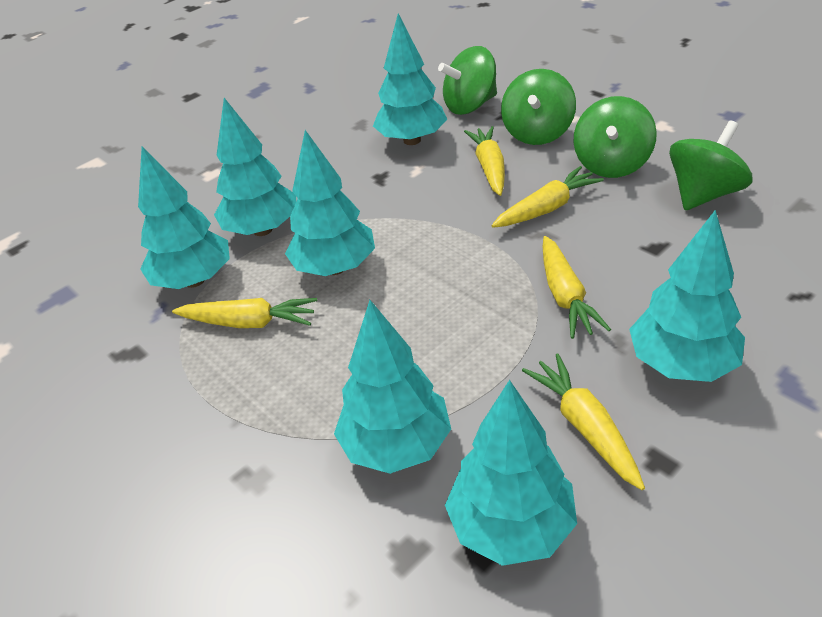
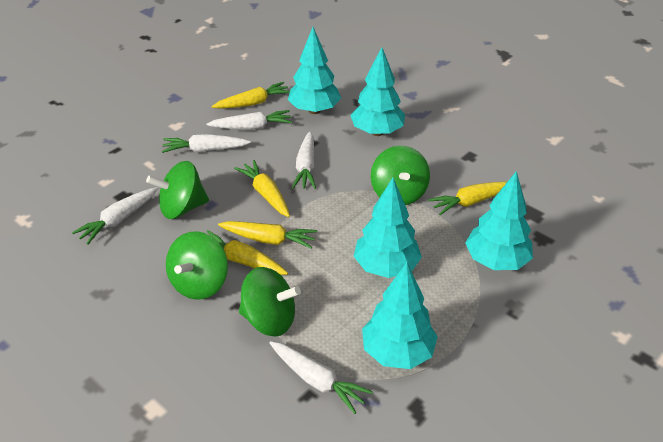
turquoise tree: 7 -> 5
white carrot: 0 -> 5

